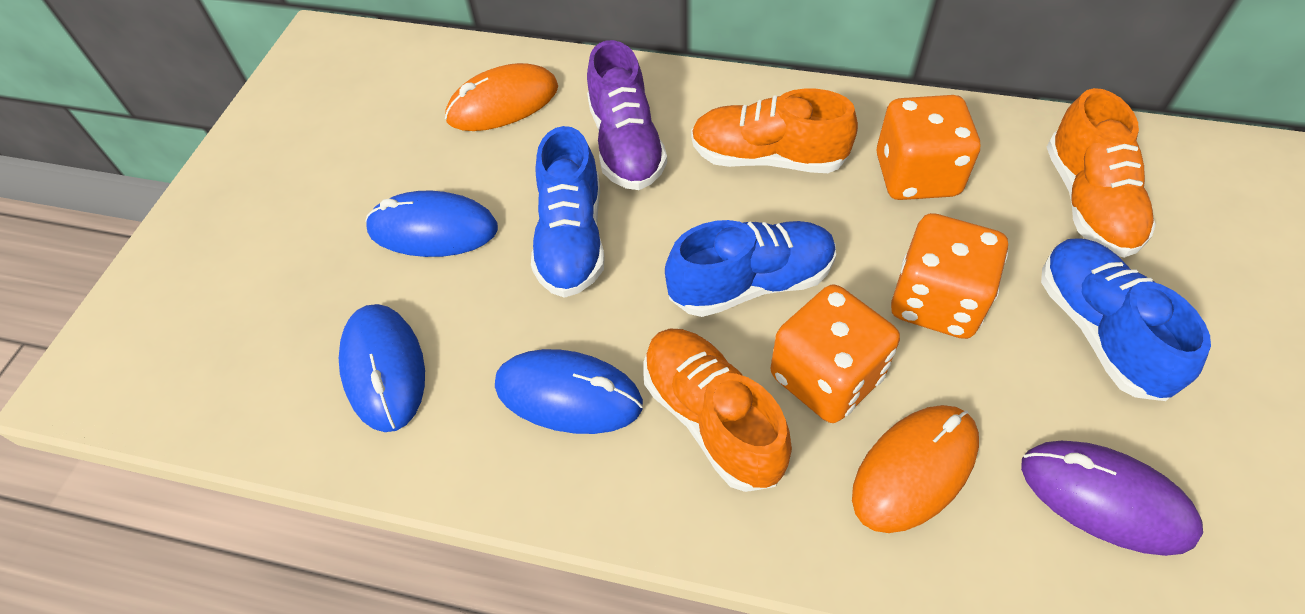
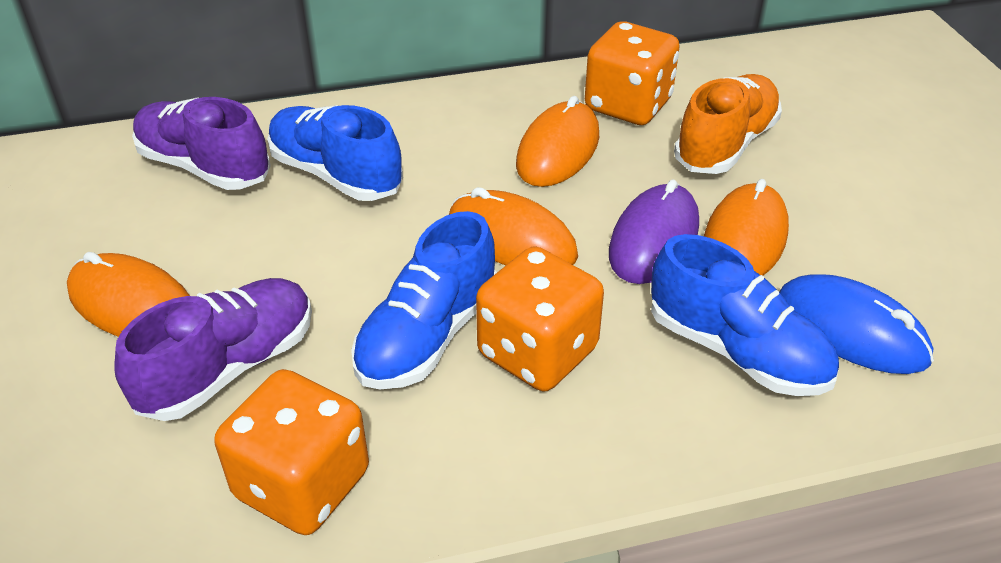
blue mouse: 3 -> 1
orange mouse: 2 -> 4
orange shoe: 3 -> 1
purple shoe: 1 -> 2

